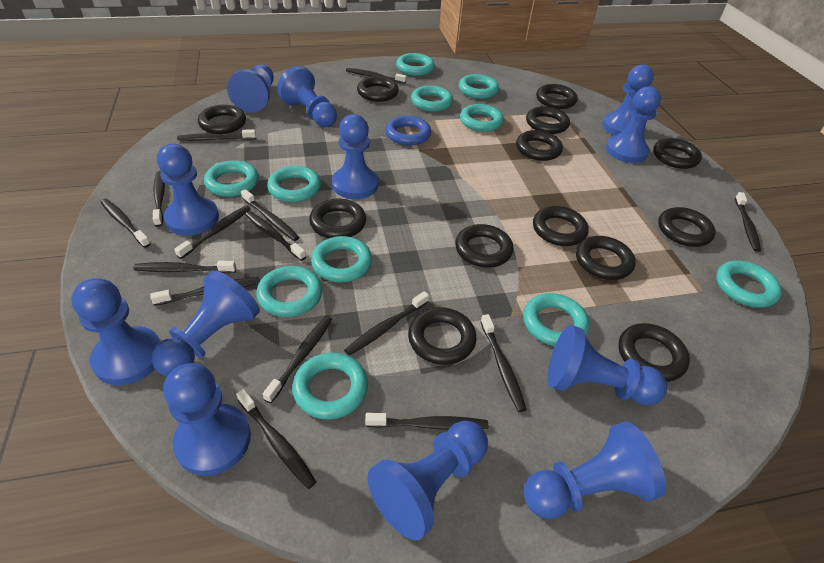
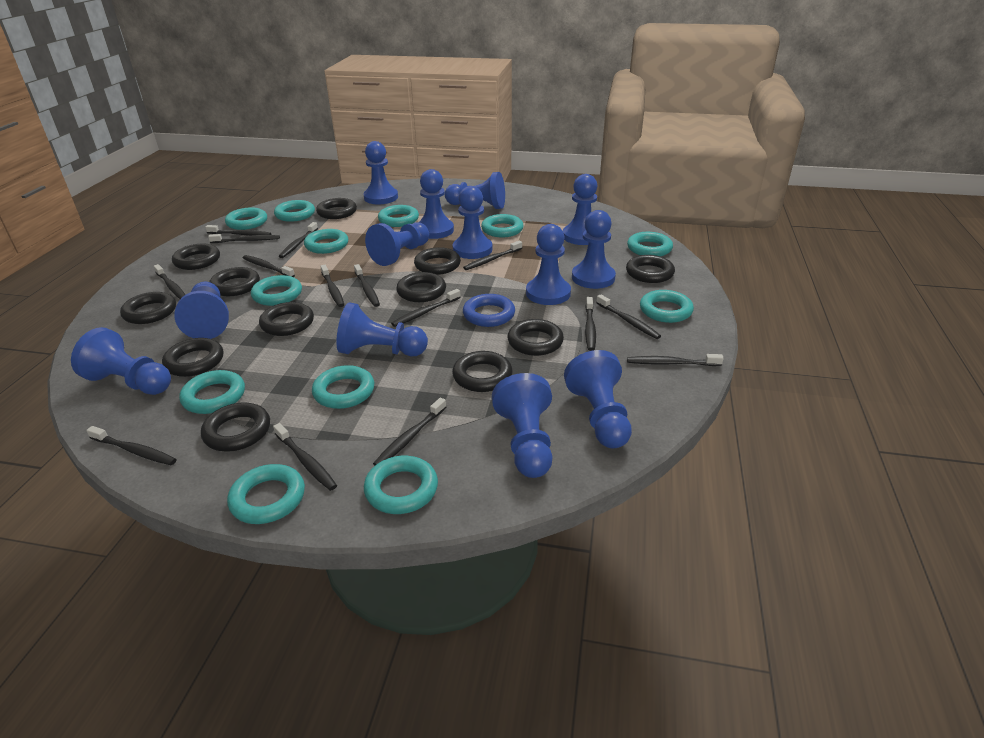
black ring: 13 -> 12
blue pawn: 12 -> 13
turquoise ring: 11 -> 12

